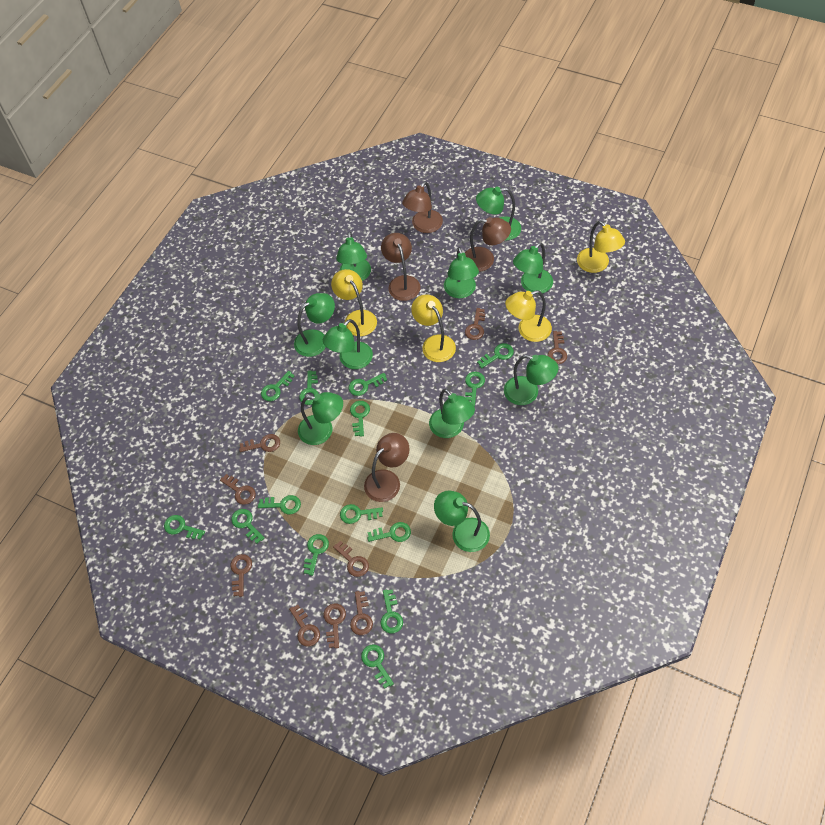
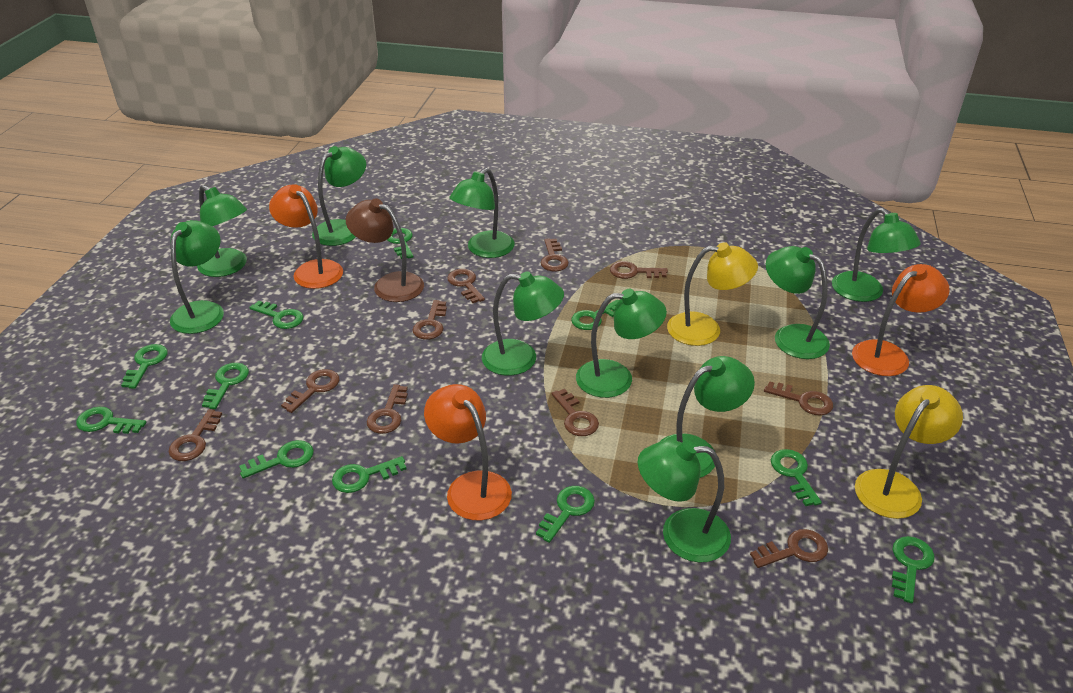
brown key: 9 -> 10
brown lamp: 4 -> 1
green key: 14 -> 11
orange lamp: 0 -> 3
yellow lamp: 4 -> 2

